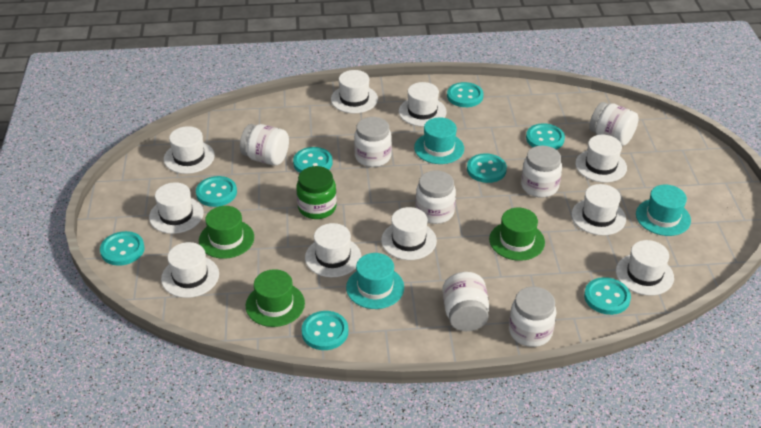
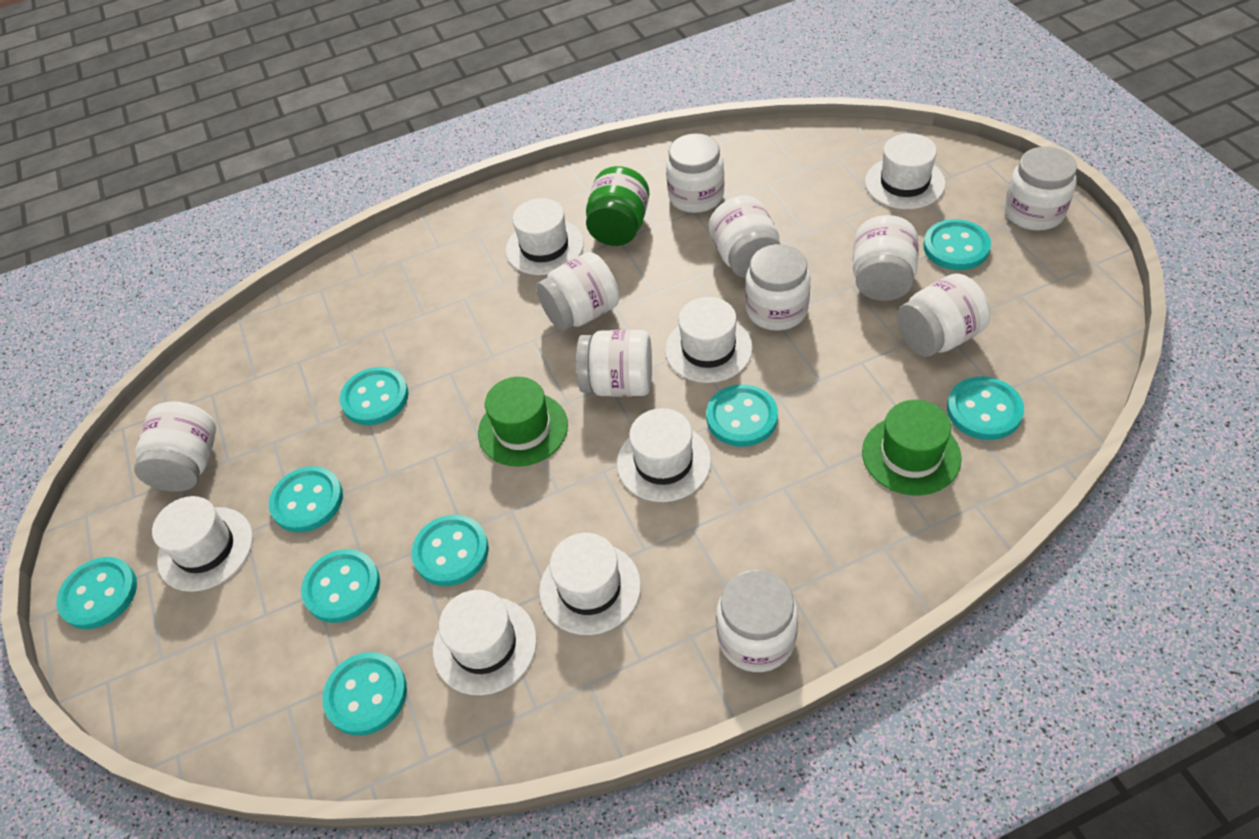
green hat: 3 -> 2
turquoise button: 8 -> 9
turquoise hat: 3 -> 0
white hat: 10 -> 7
white jar: 7 -> 10

